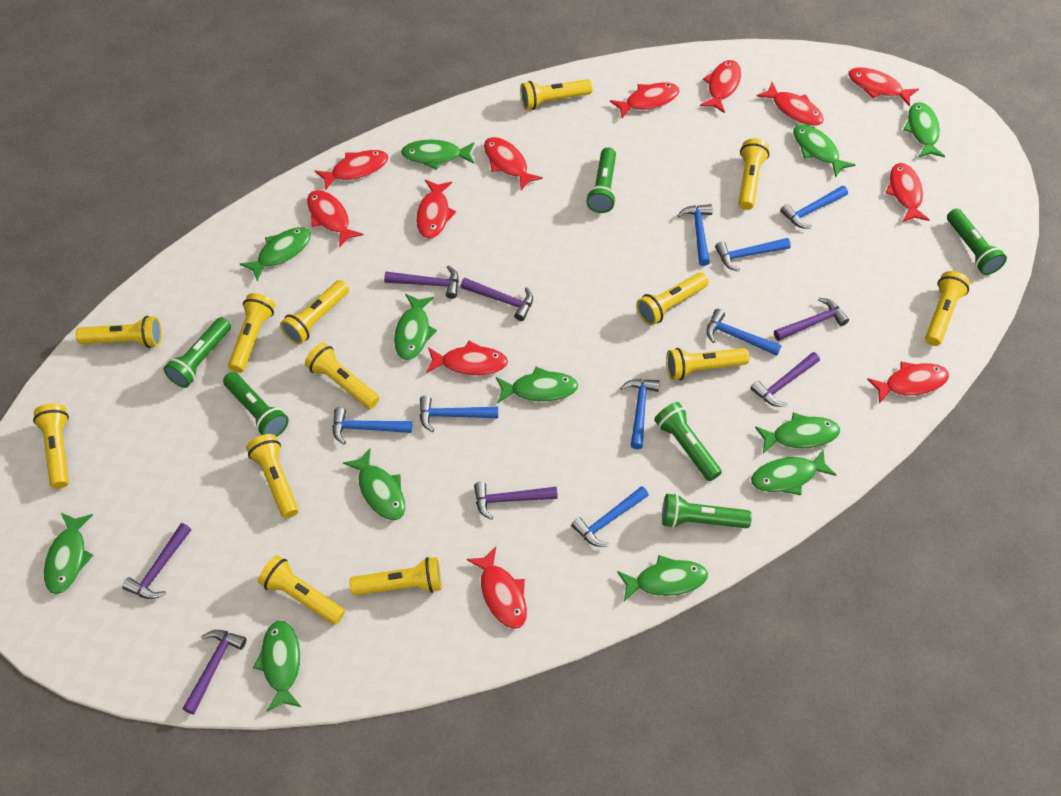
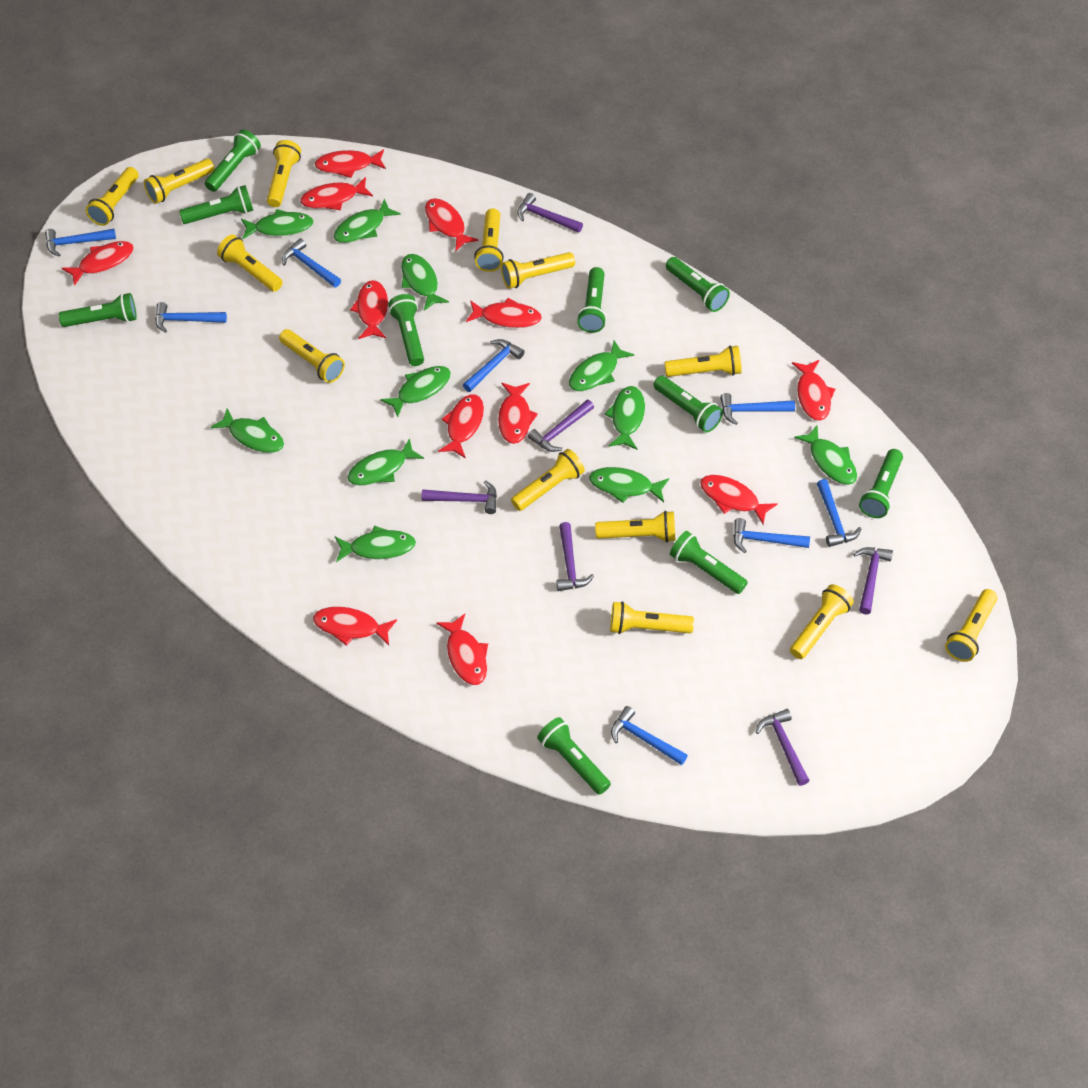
green fish: 12 -> 11
green flashlight: 6 -> 10
purple hammer: 7 -> 6

